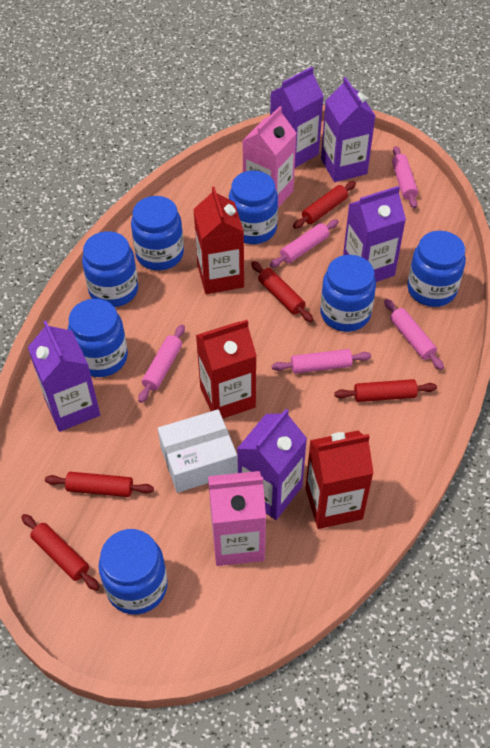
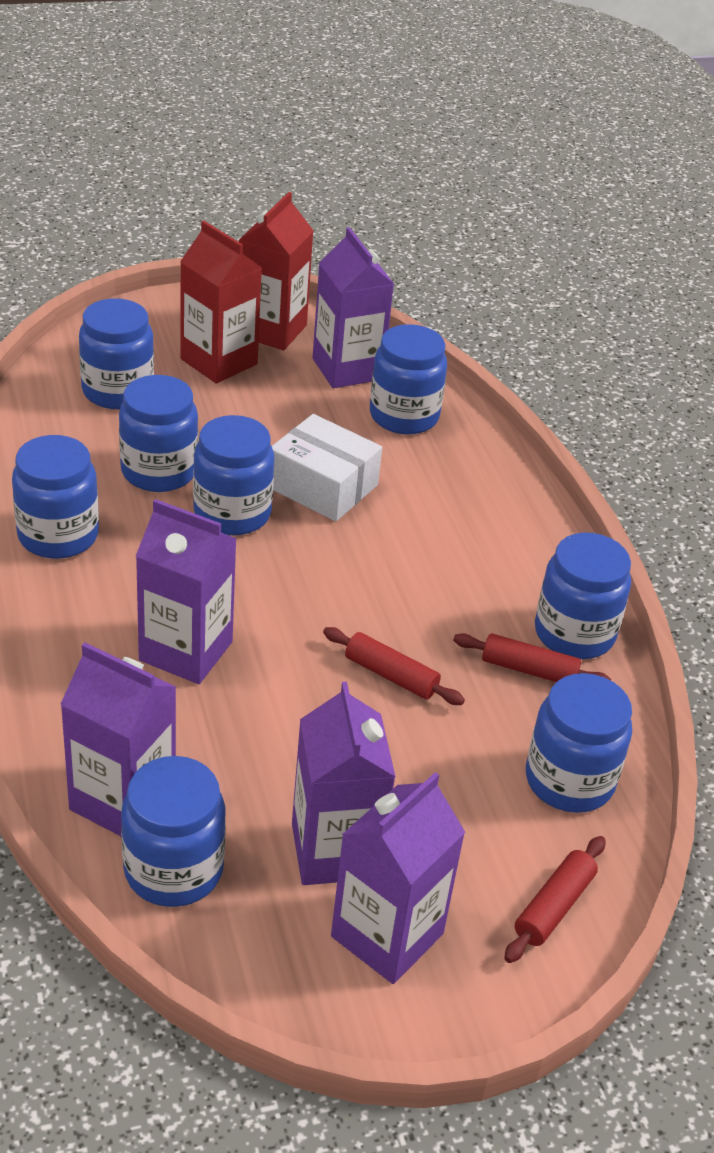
blue jar: 7 -> 8
pink carton: 2 -> 0
pink rolling pin: 5 -> 0
red carton: 3 -> 2
red rolling pin: 5 -> 3

